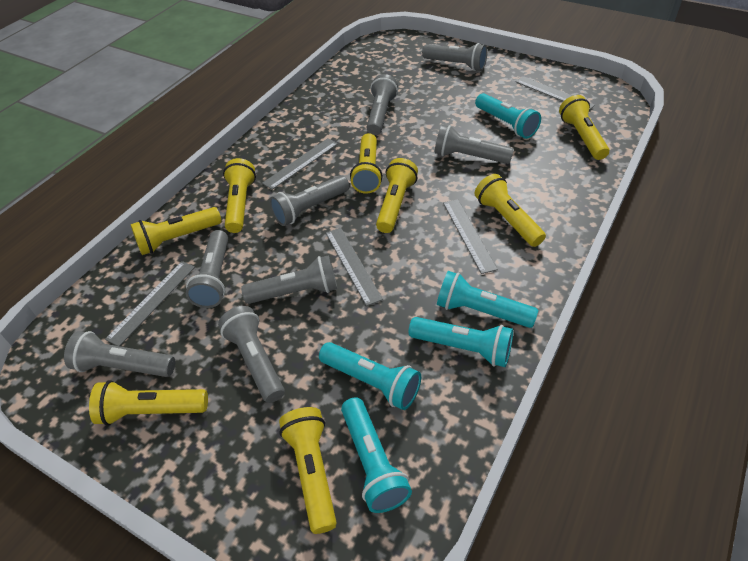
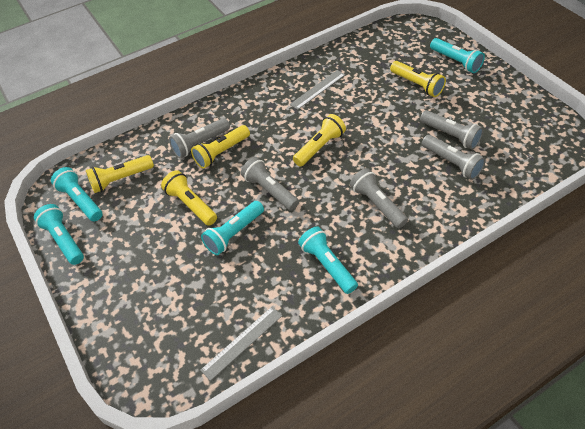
grey flashlight: 8 -> 5
grey ruler: 5 -> 2
yellow flashlight: 8 -> 5

